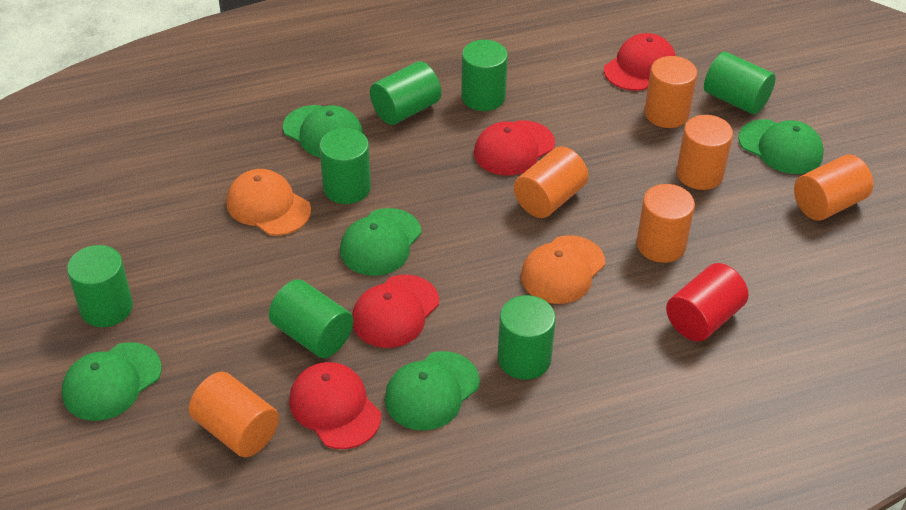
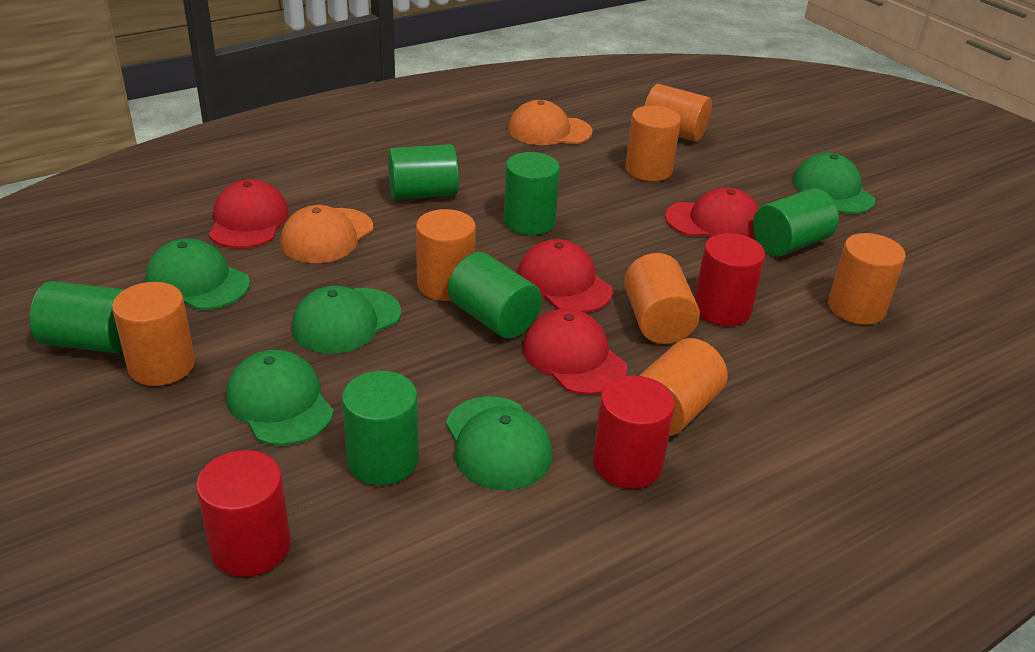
green cylinder: 7 -> 6
orange cylinder: 6 -> 7
red cylinder: 1 -> 3

